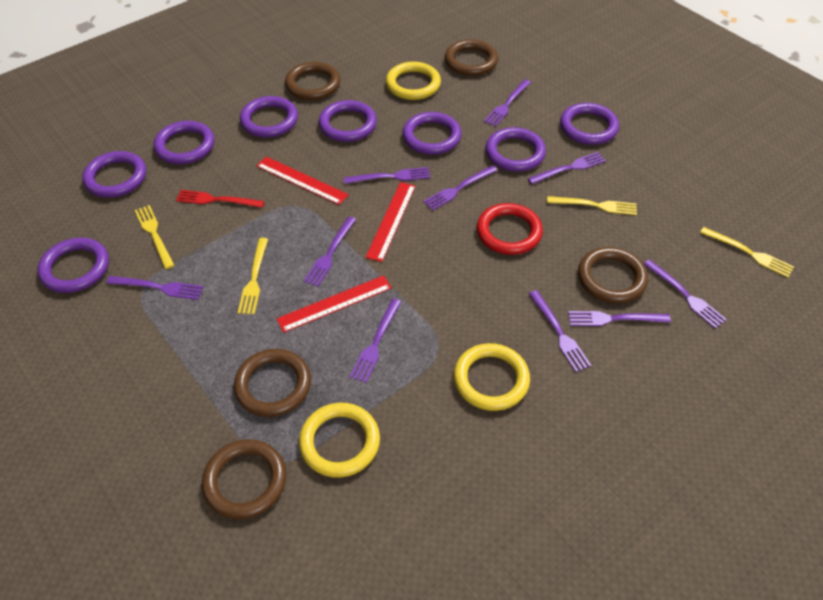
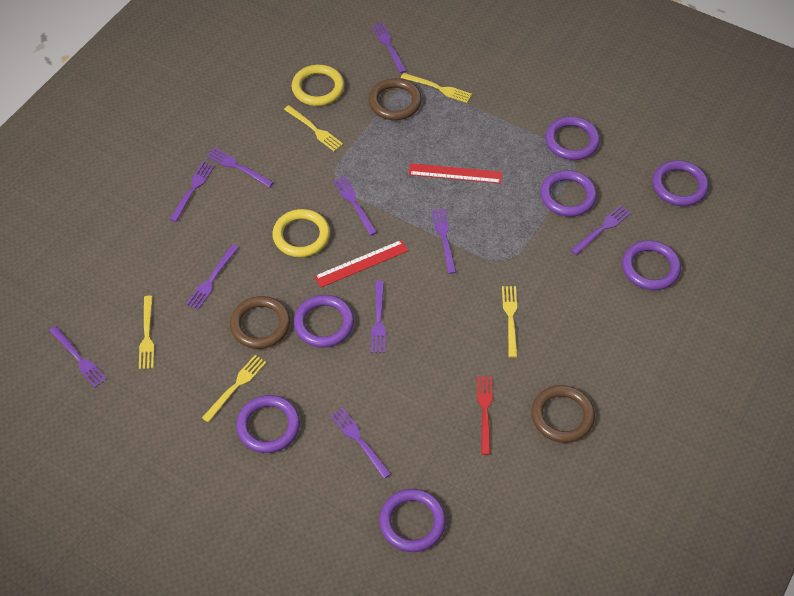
brown ring: 5 -> 3
purple ring: 8 -> 7
red ring: 1 -> 0
red ruler: 3 -> 2
yellow fork: 4 -> 5
yellow ring: 3 -> 2

